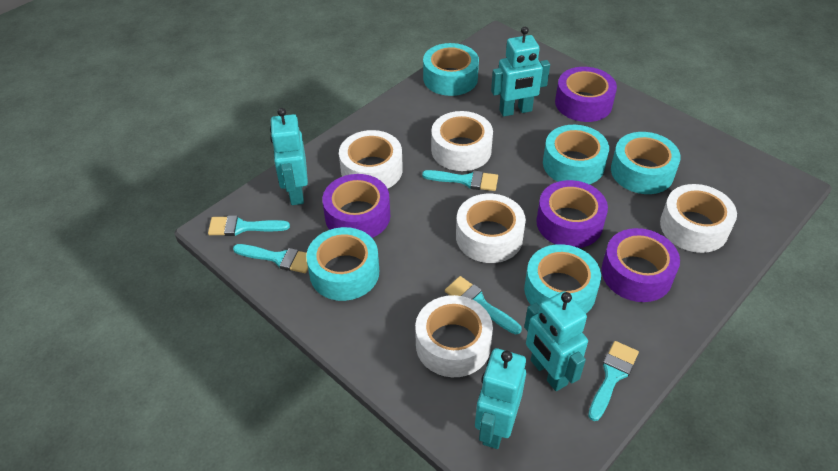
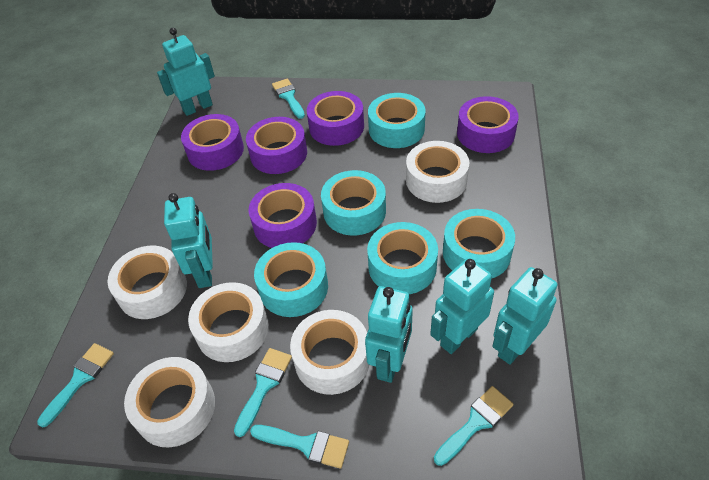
purple tape: 4 -> 5
turquoise robot: 4 -> 5

